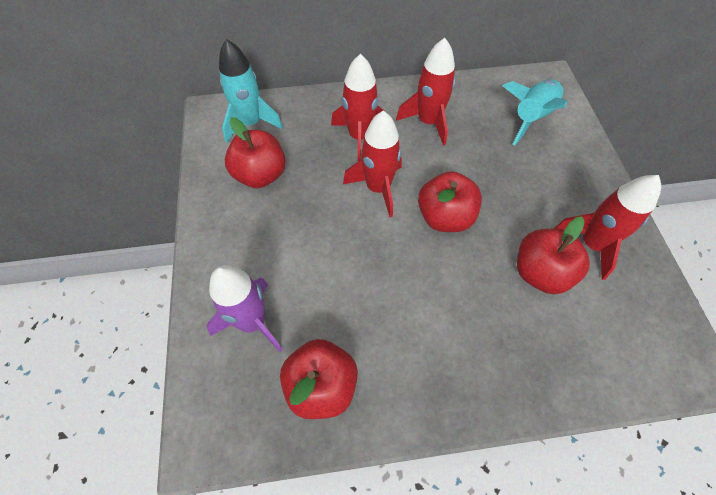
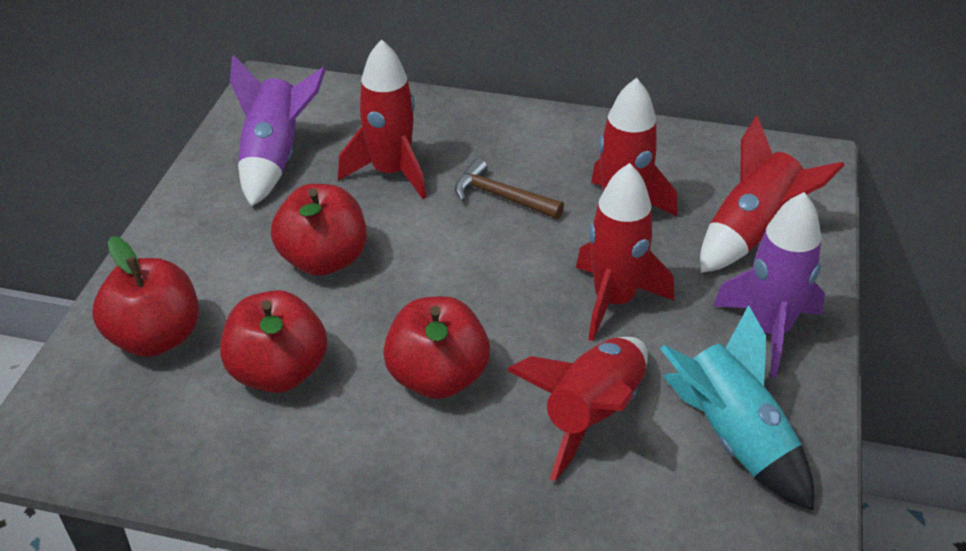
brown hammer: 0 -> 1
purple rocket: 1 -> 2
red rocket: 4 -> 5
turquoise rocket: 2 -> 1

